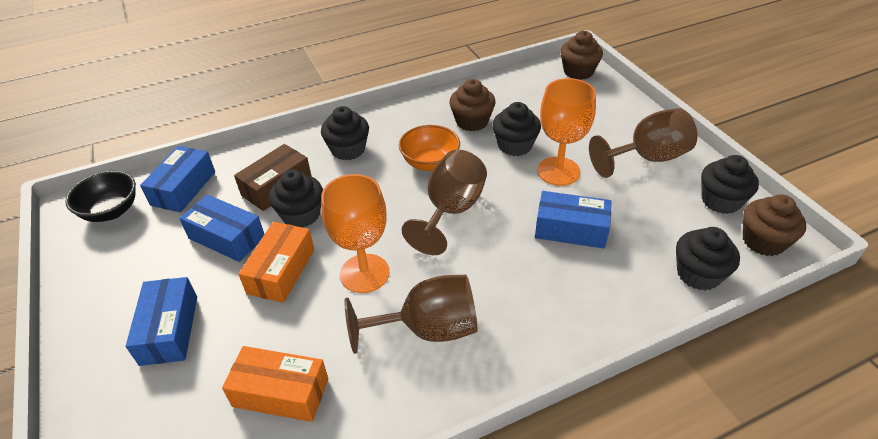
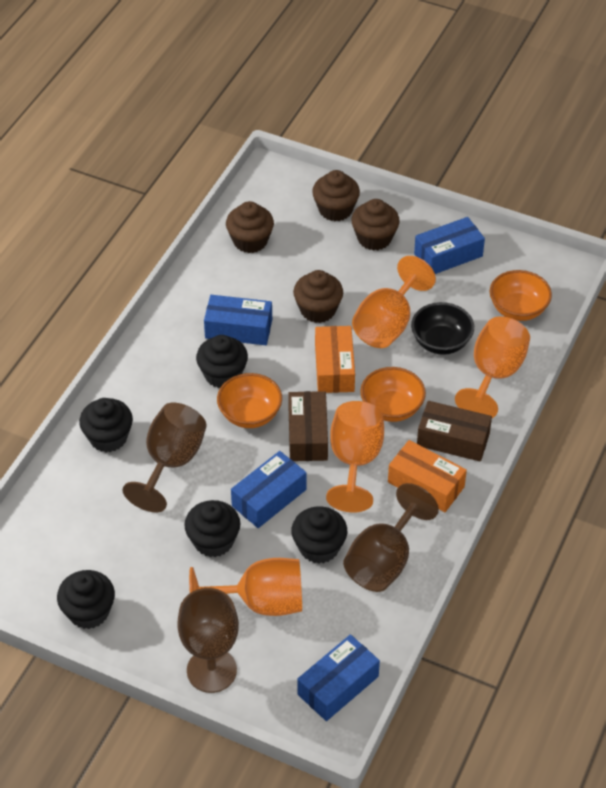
brown box: 1 -> 2
brown cupcake: 3 -> 4
orange bowl: 1 -> 3
orange goblet: 2 -> 4

